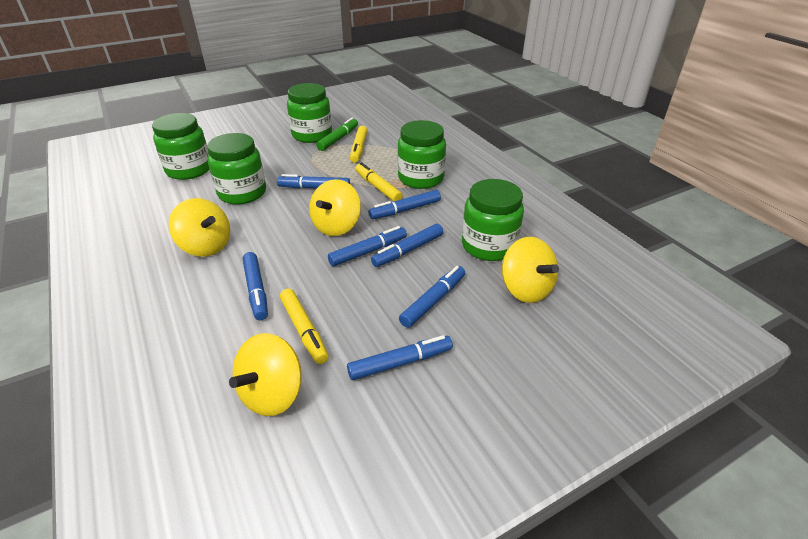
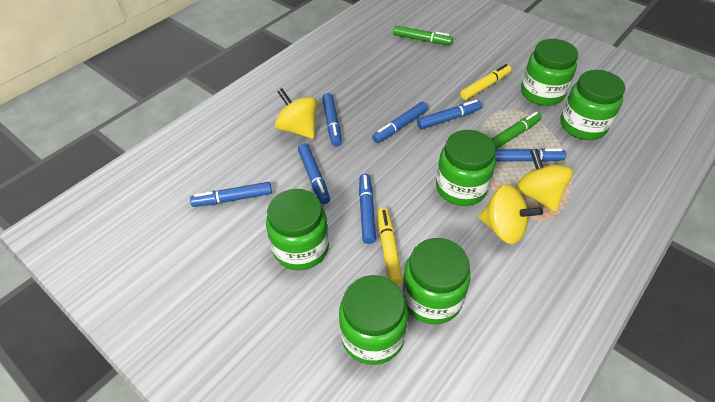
green jar: 5 -> 6
green marker: 1 -> 2
yellow marker: 3 -> 2
yellow spinning top: 4 -> 3

